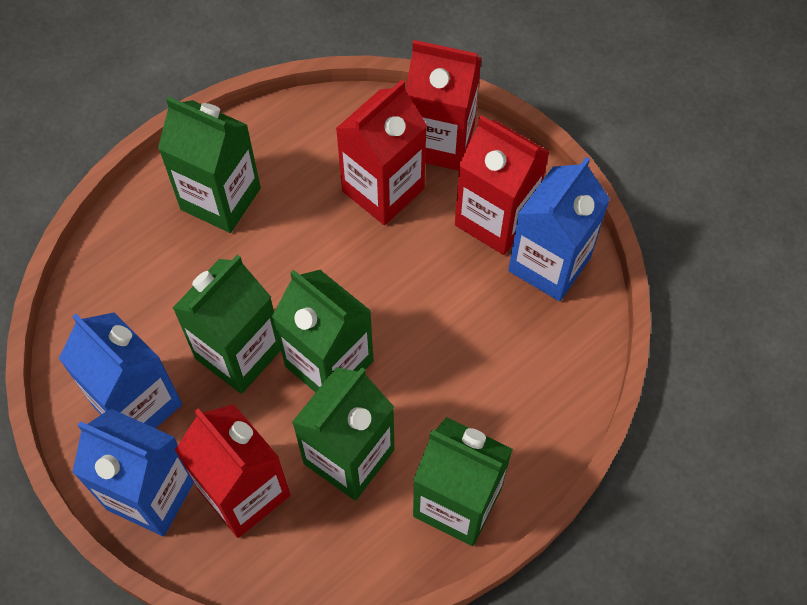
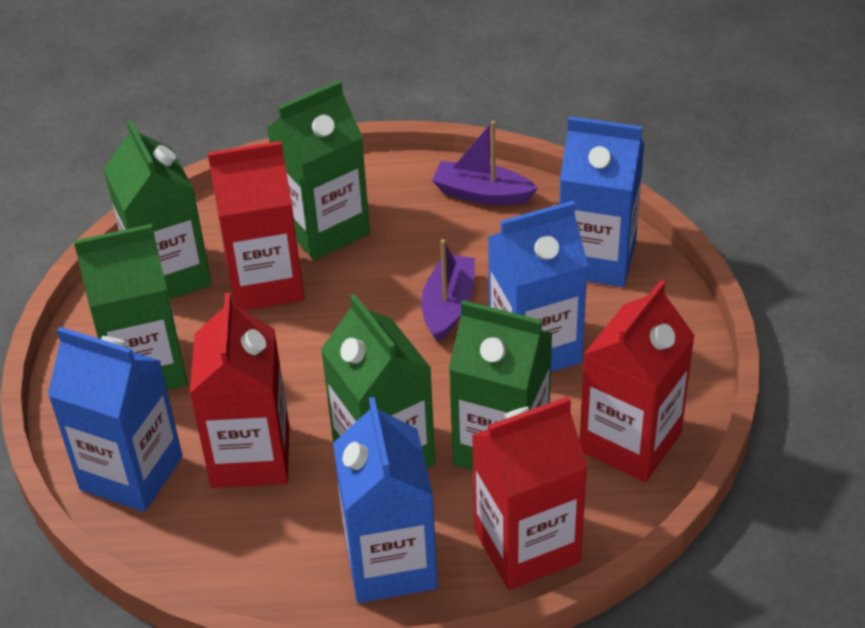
blue carton: 3 -> 4
purple boat: 0 -> 2

